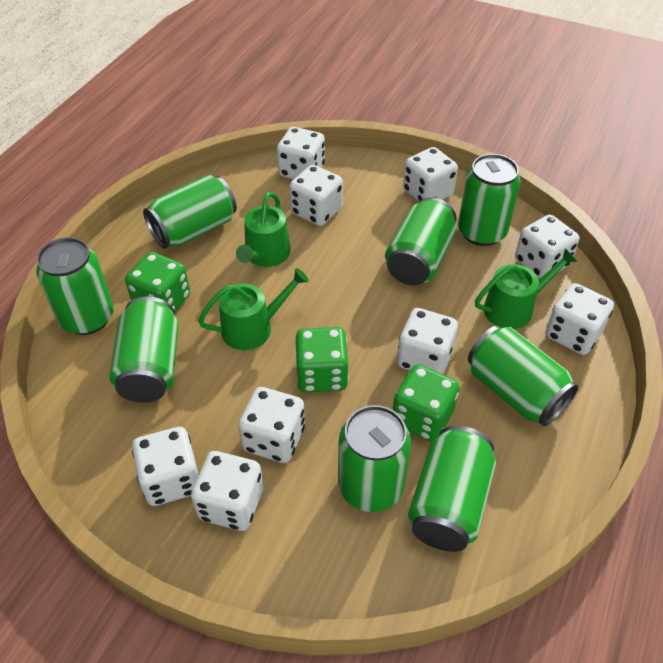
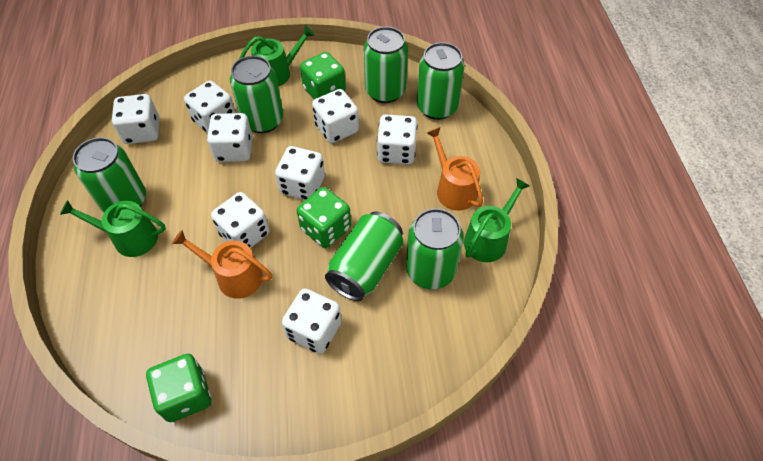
green can: 8 -> 6
orange watering can: 0 -> 2
white dice: 9 -> 8

